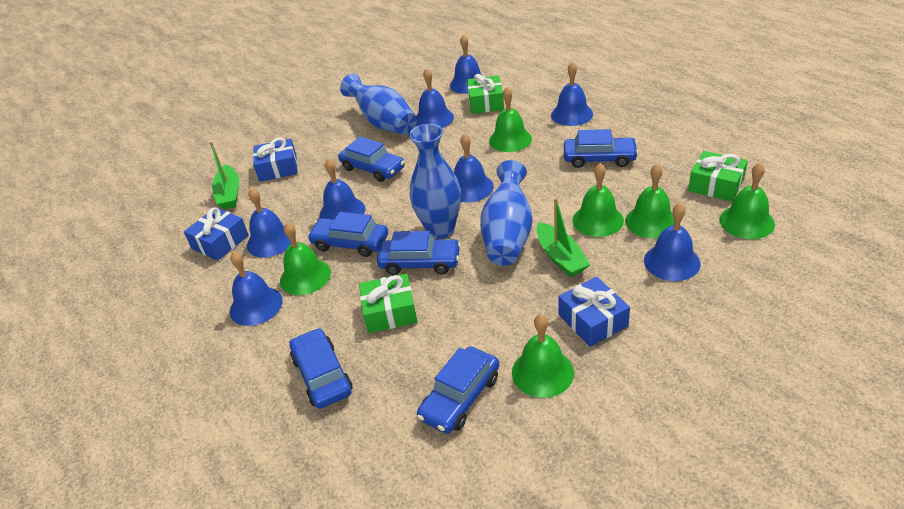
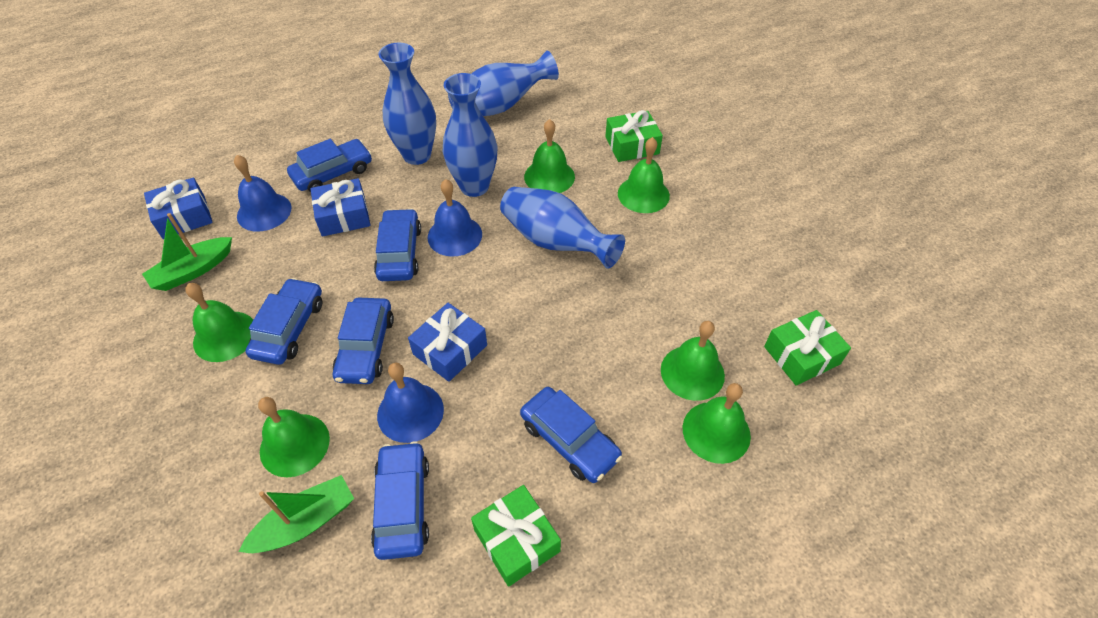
blue bell: 8 -> 3
blue vase: 3 -> 4

